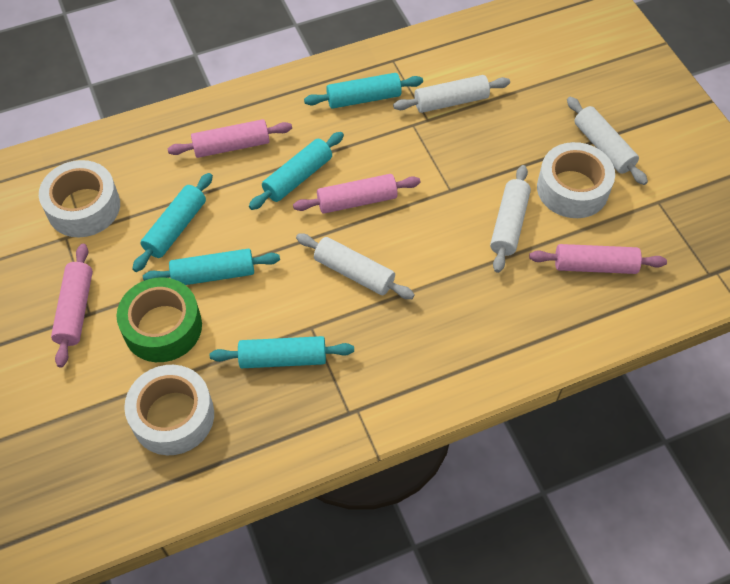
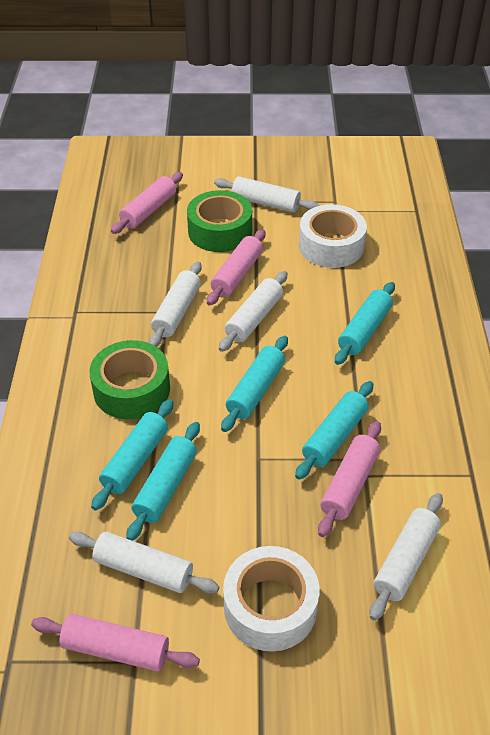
green tape: 1 -> 2
white rolling pin: 4 -> 5
white tape: 3 -> 2

